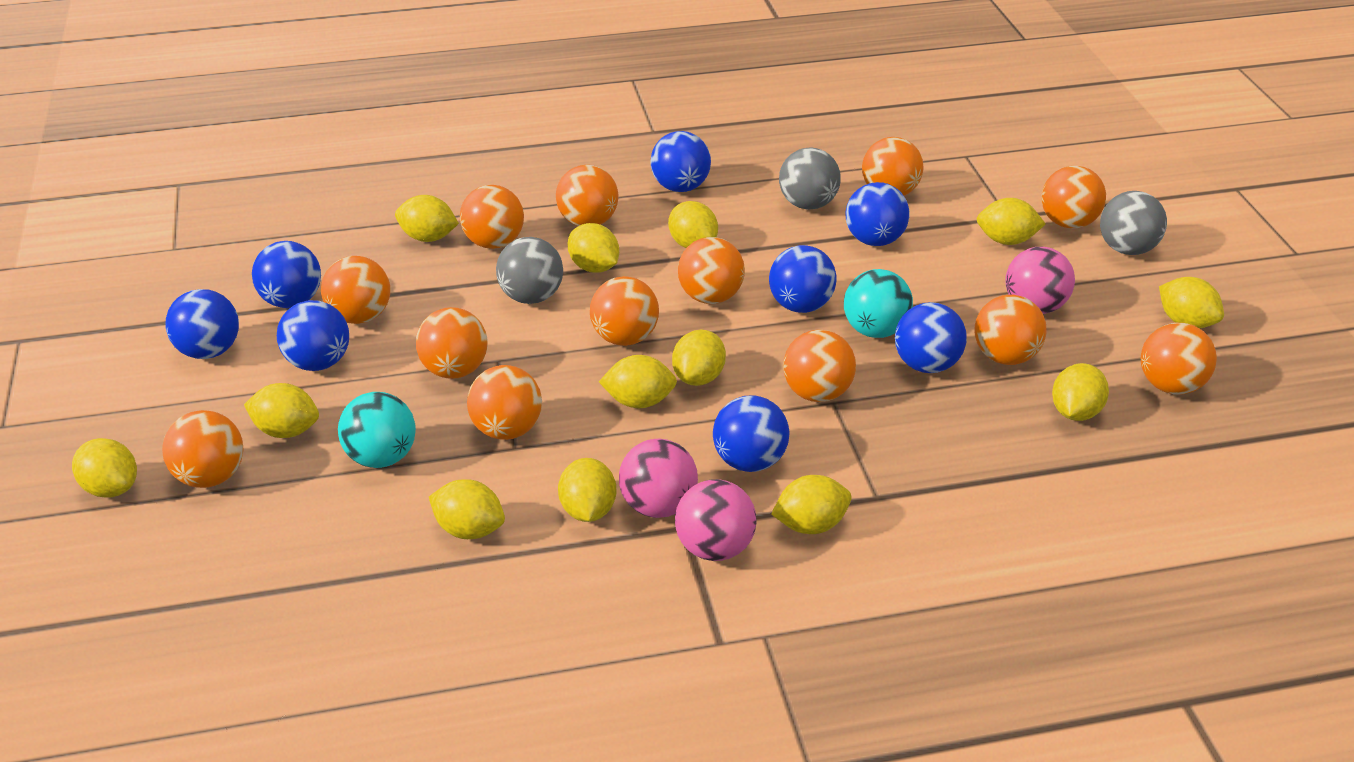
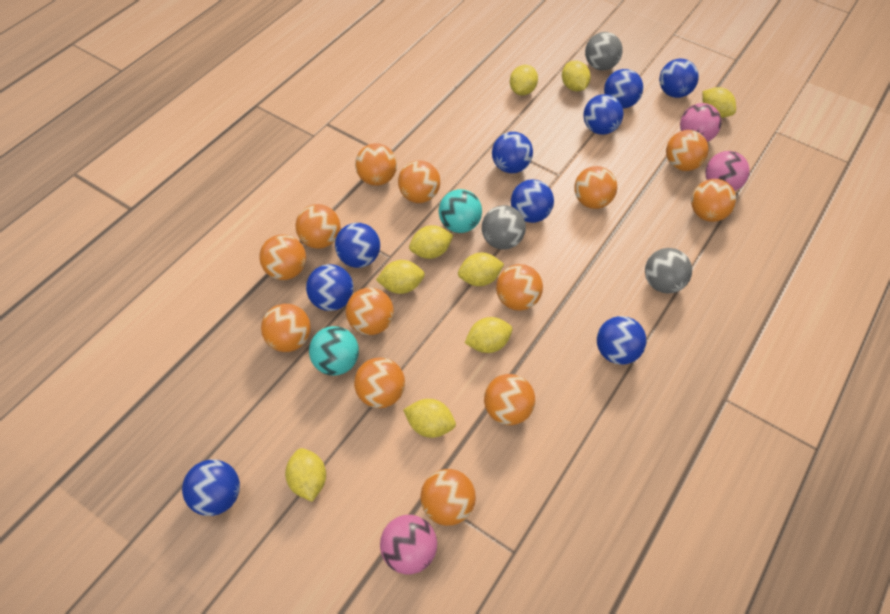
blue ball: 8 -> 9
yellow lemon: 13 -> 9

